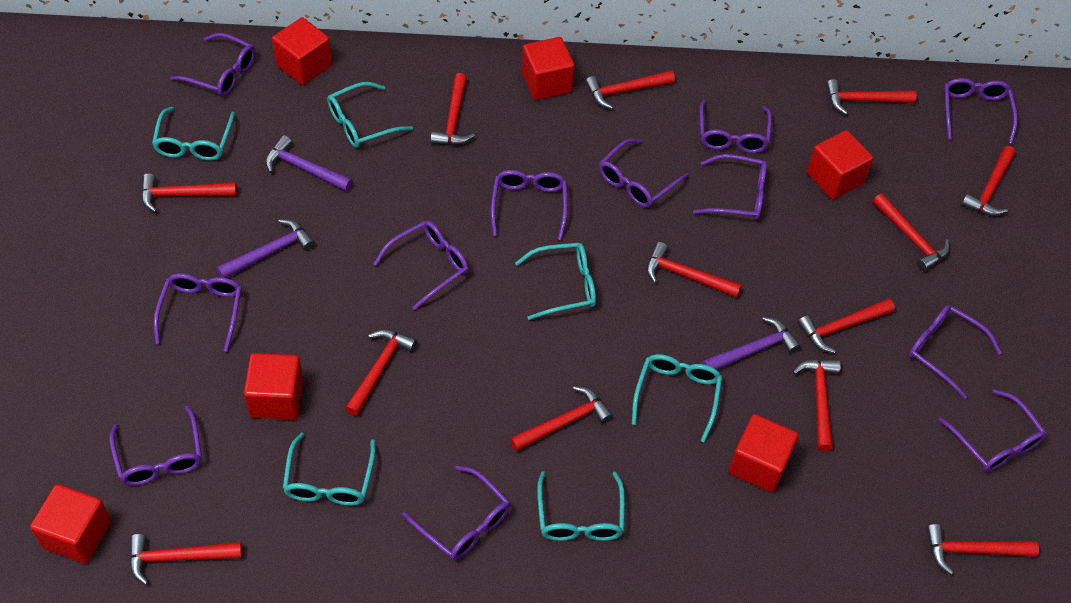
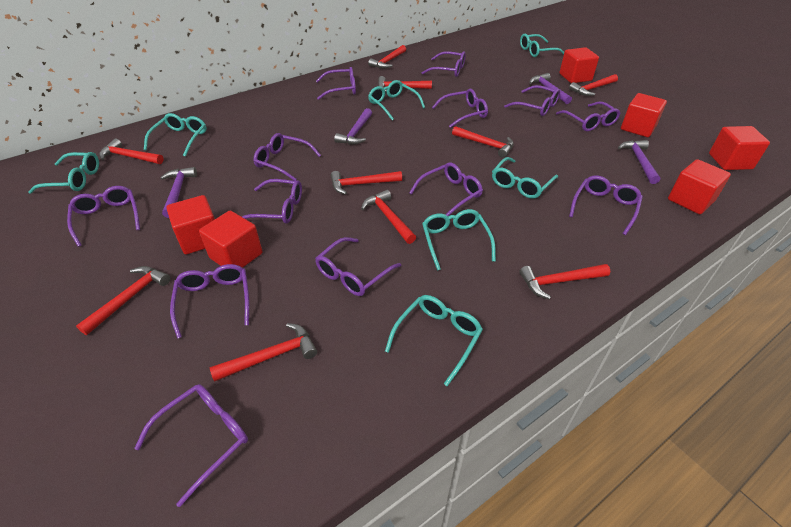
purple glasses: 12 -> 13
purple hammer: 3 -> 4
red hammer: 13 -> 10
turquoise glasses: 6 -> 7

